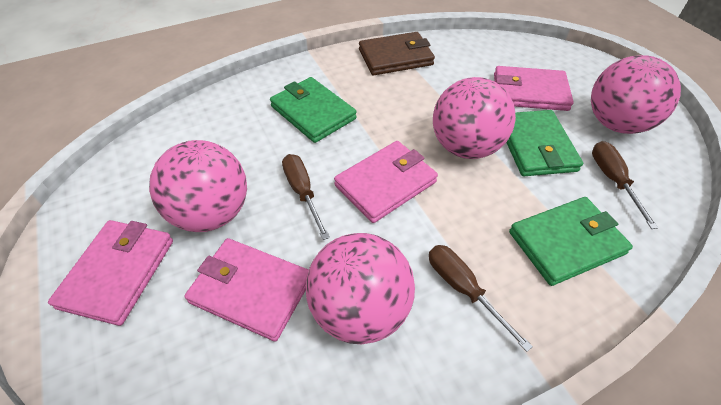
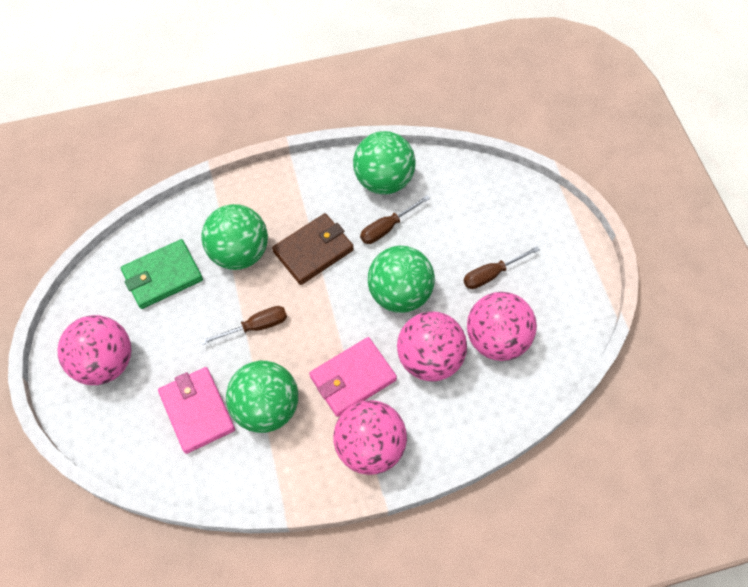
green ball: 0 -> 4
green wallet: 3 -> 1
pink wallet: 4 -> 2

